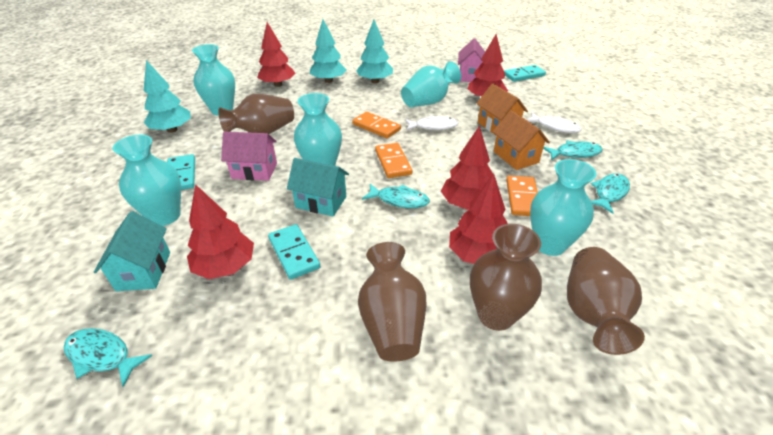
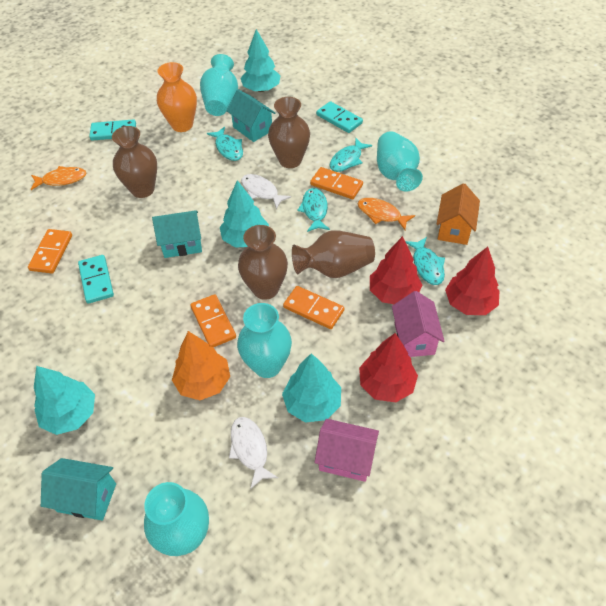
orange domino: 3 -> 4
orange fish: 0 -> 2
orange house: 2 -> 1
orange tree: 0 -> 1
orange vase: 0 -> 1
red tree: 5 -> 3
turquoise house: 2 -> 3
turquoise tree: 3 -> 4
turquoise vase: 5 -> 4

